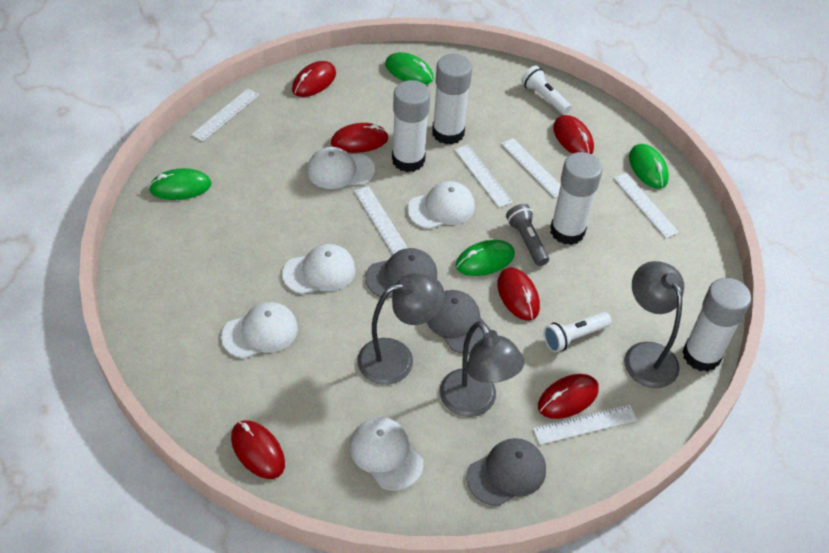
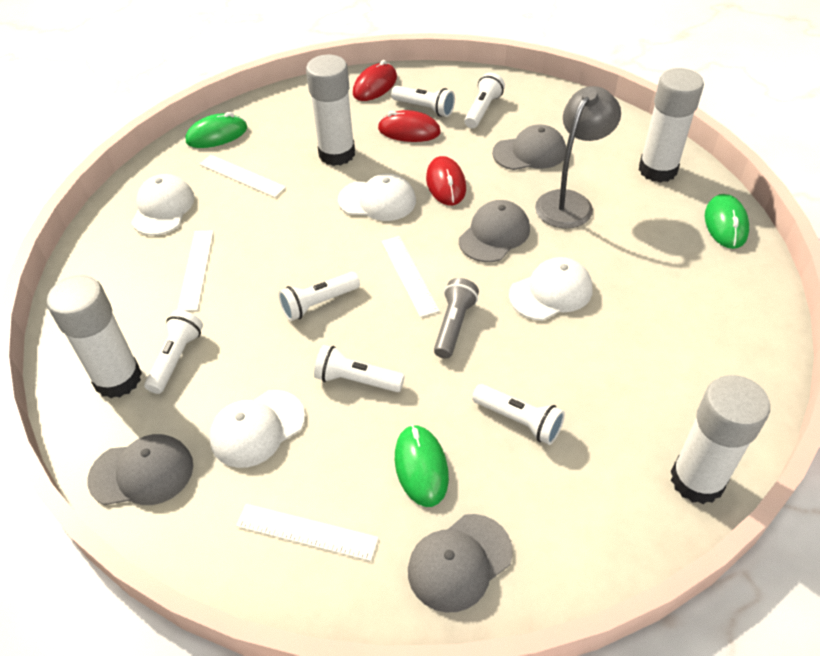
green mouse: 4 -> 3
grey cap: 3 -> 4
grey lamp: 3 -> 1
red mouse: 6 -> 3
white cap: 5 -> 4
white flashlight: 2 -> 6
white ruler: 6 -> 4

